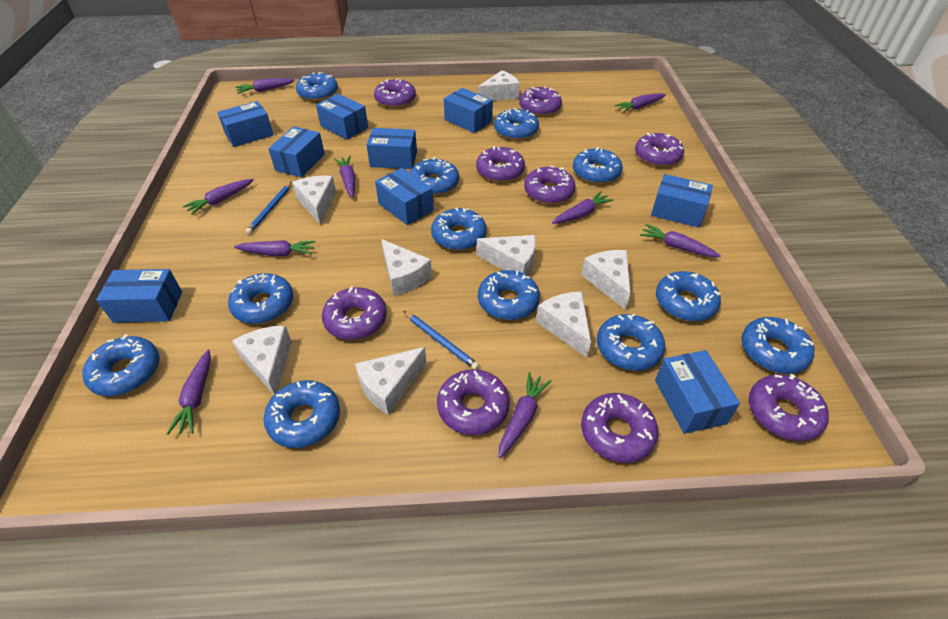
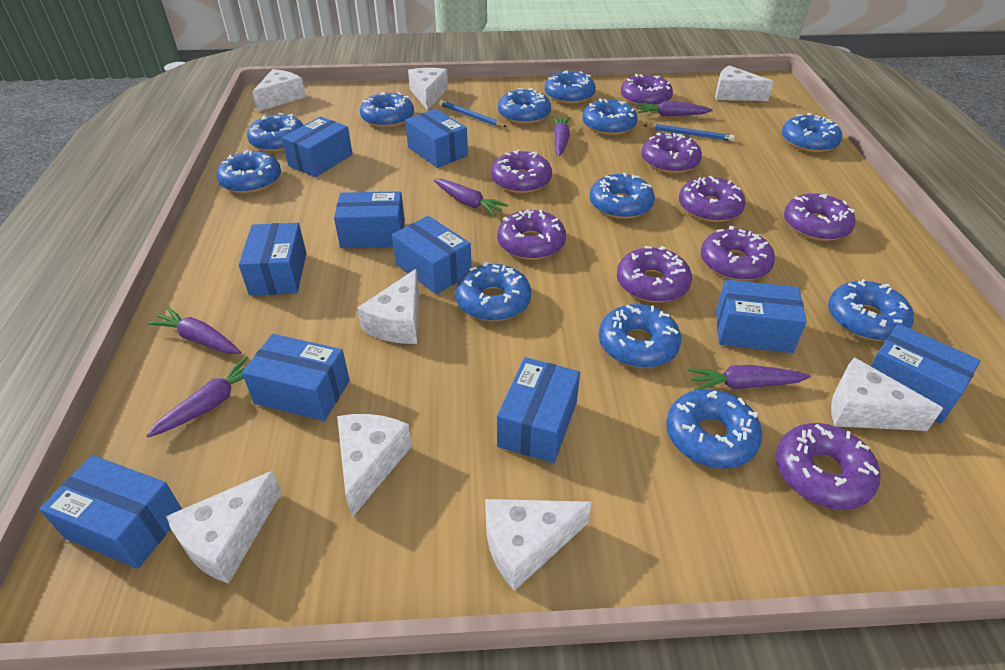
blue box: 9 -> 10
purple carrot: 9 -> 6

